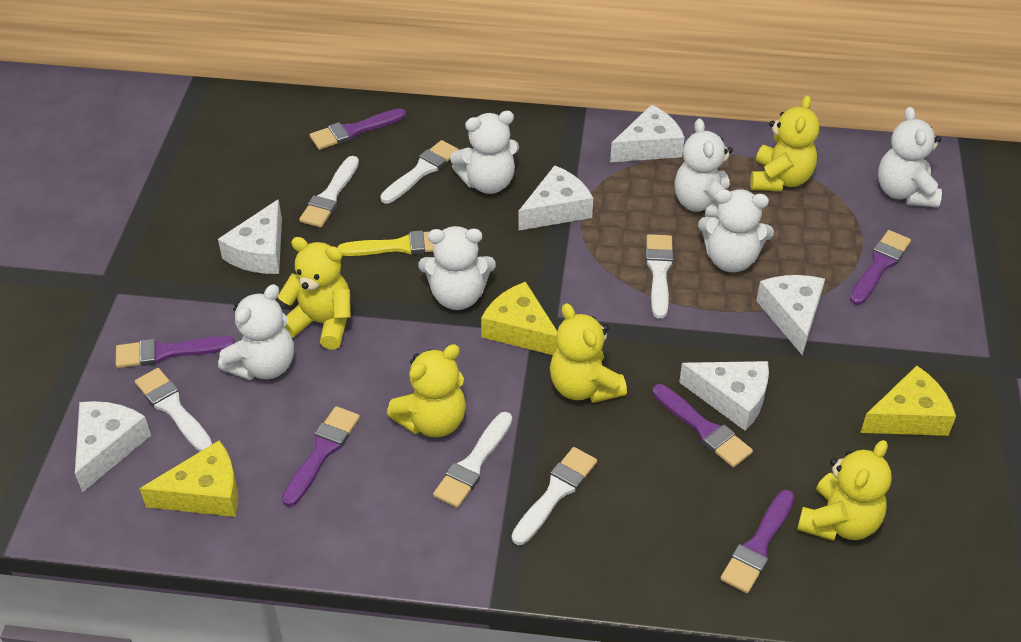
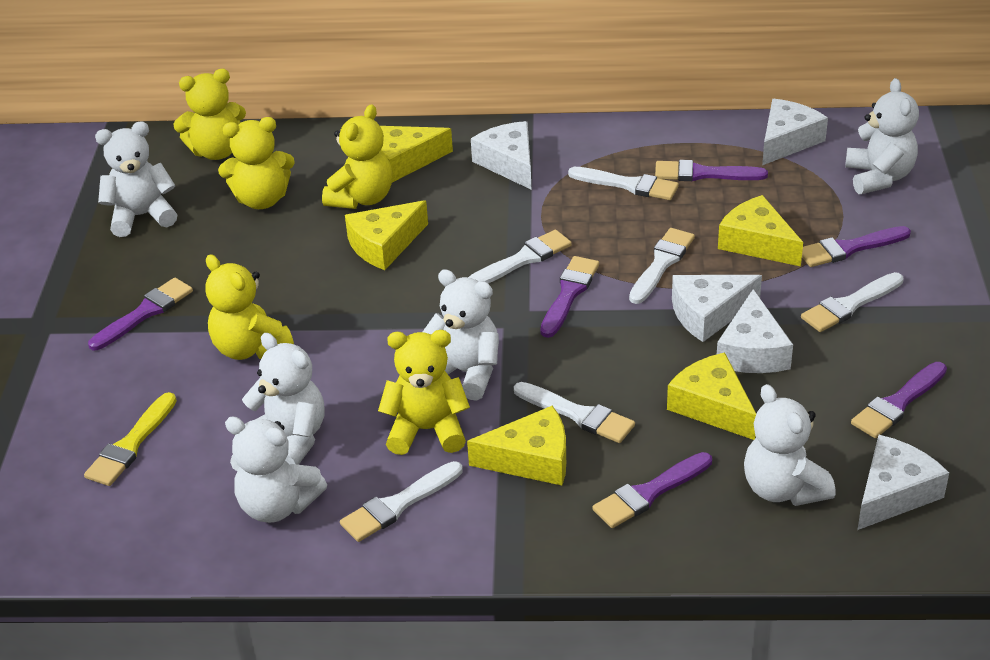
white cheese: 6 -> 5
yellow cheese: 3 -> 5

